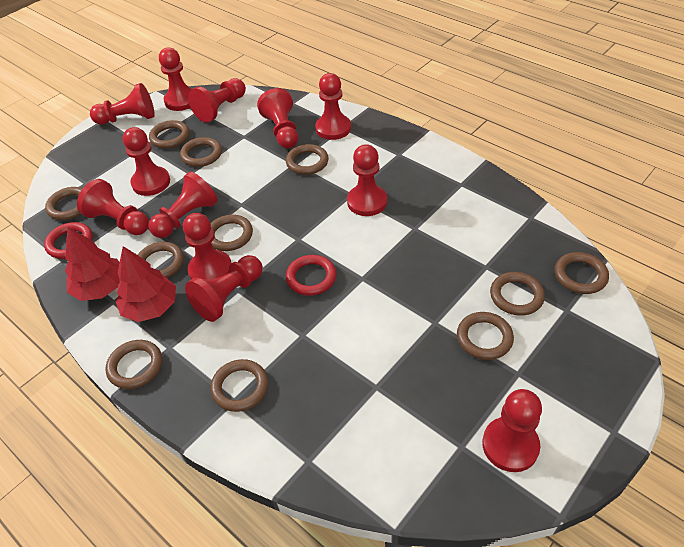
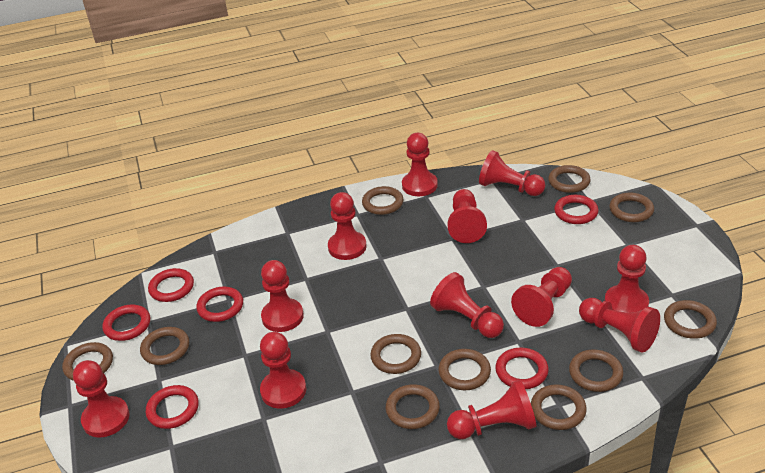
red ring: 2 -> 6
red tree: 2 -> 0

